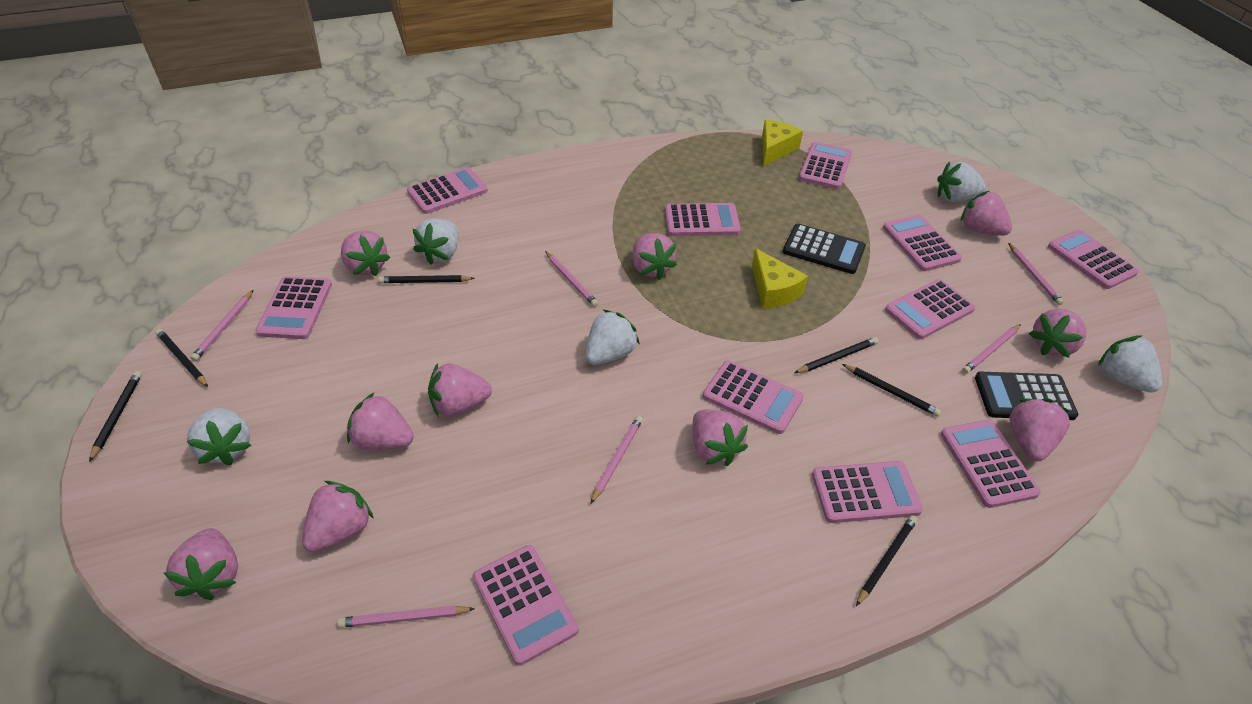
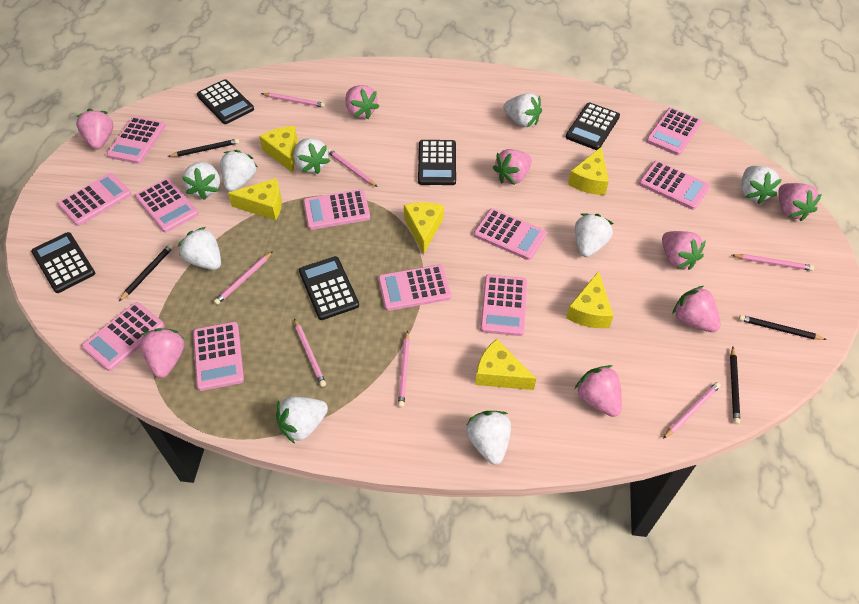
black calculator: 2 -> 5
black pencil: 6 -> 4
pink pencil: 6 -> 7
pink strawberry: 10 -> 8
white strawberry: 5 -> 9
yellow cheese: 2 -> 6

